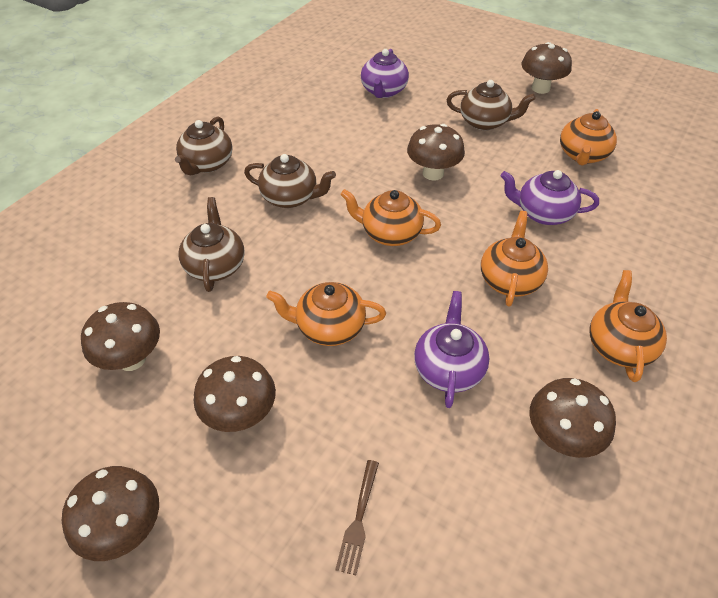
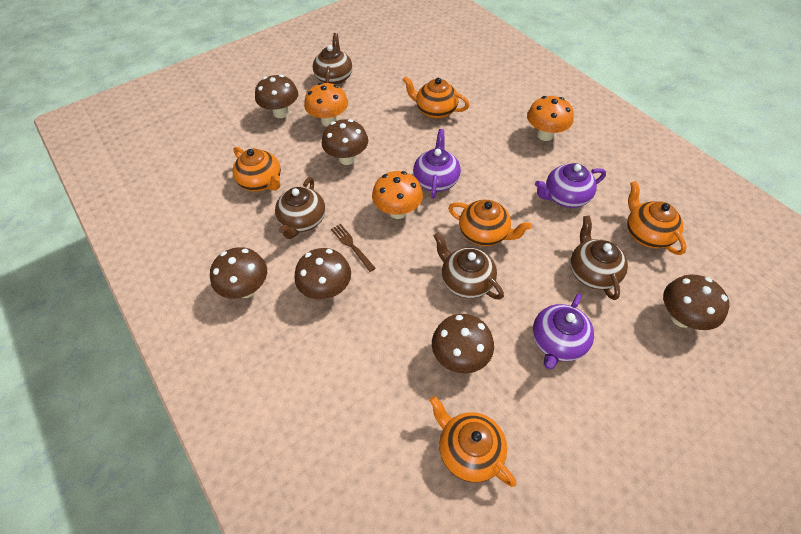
orange mushroom: 0 -> 3

